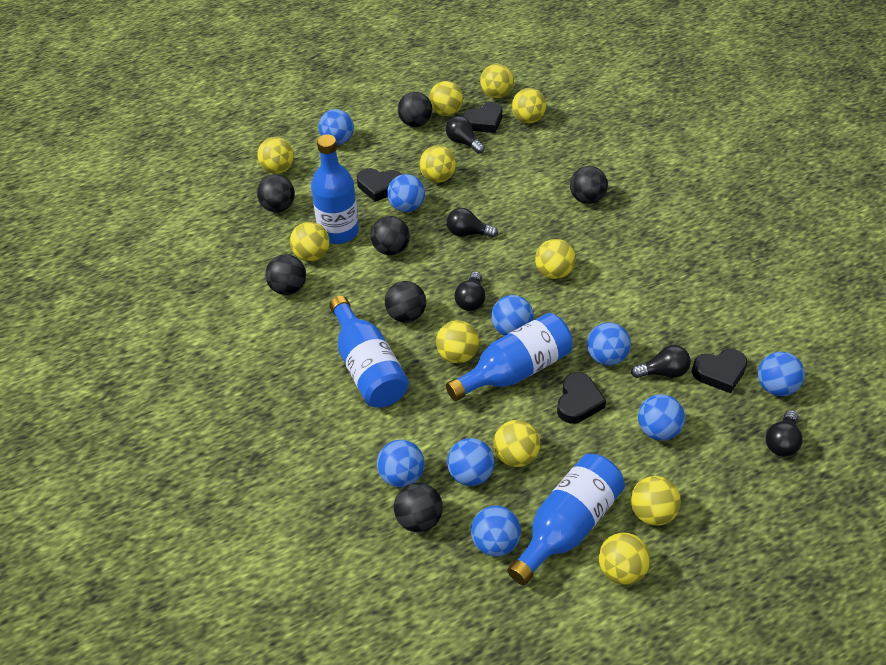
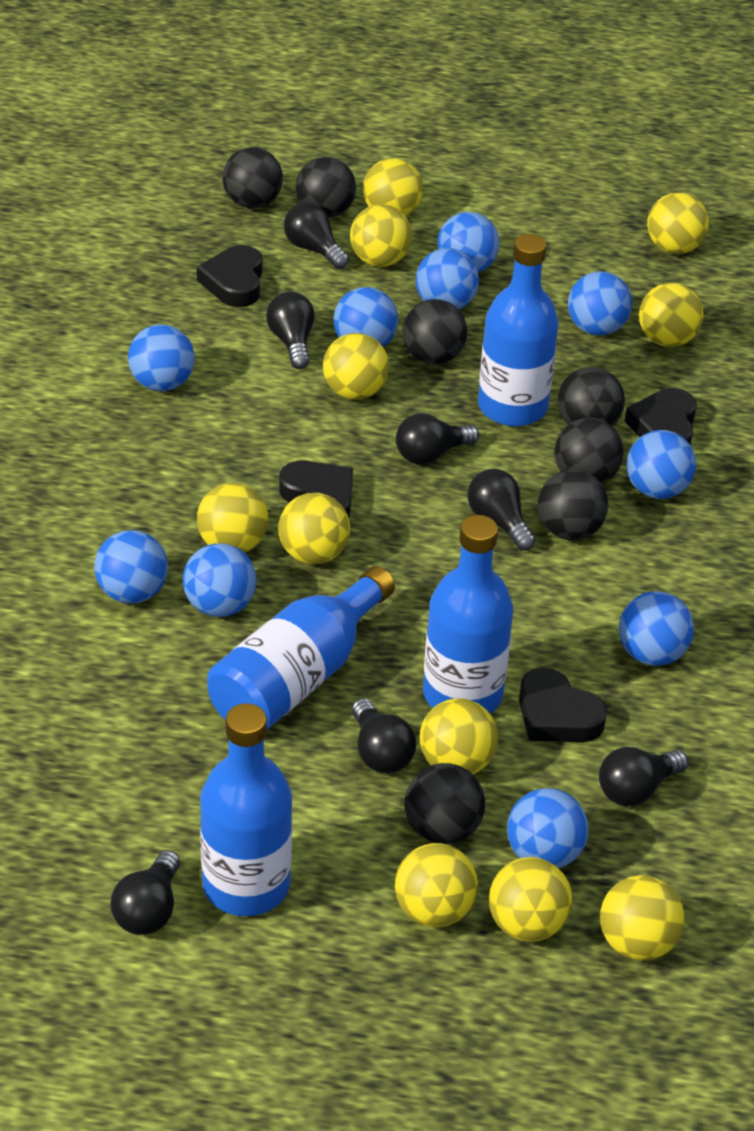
black light bulb: 5 -> 7
blue ball: 9 -> 10

